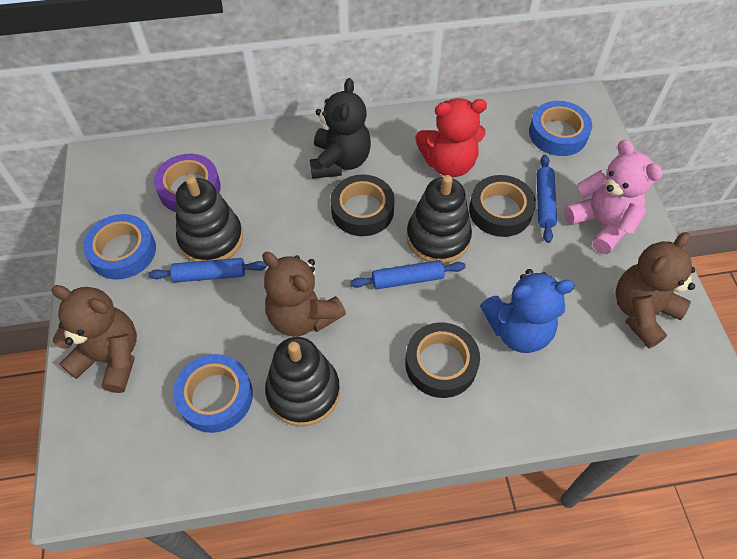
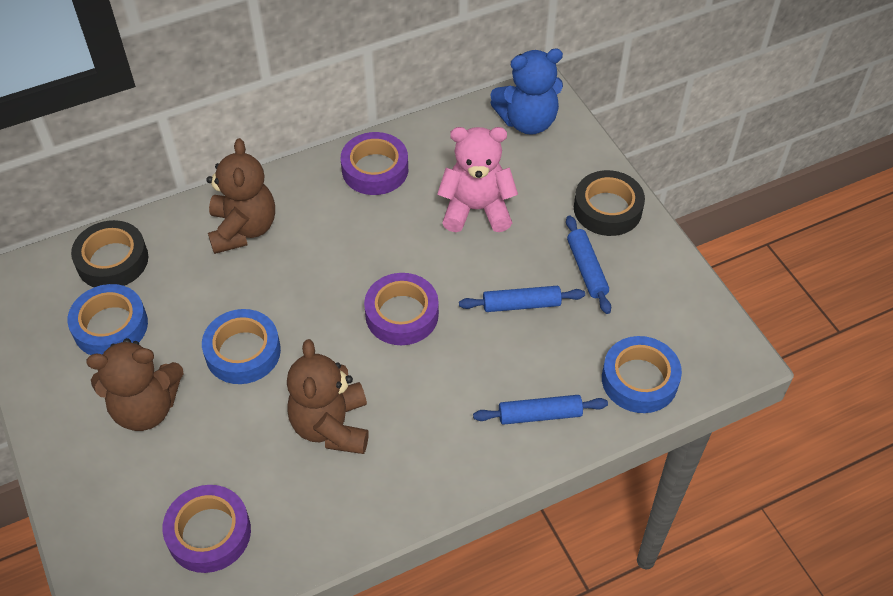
black stacking toy: 3 -> 0
black tape: 3 -> 2
black teddy bear: 1 -> 0
purple tape: 1 -> 3
red teddy bear: 1 -> 0

